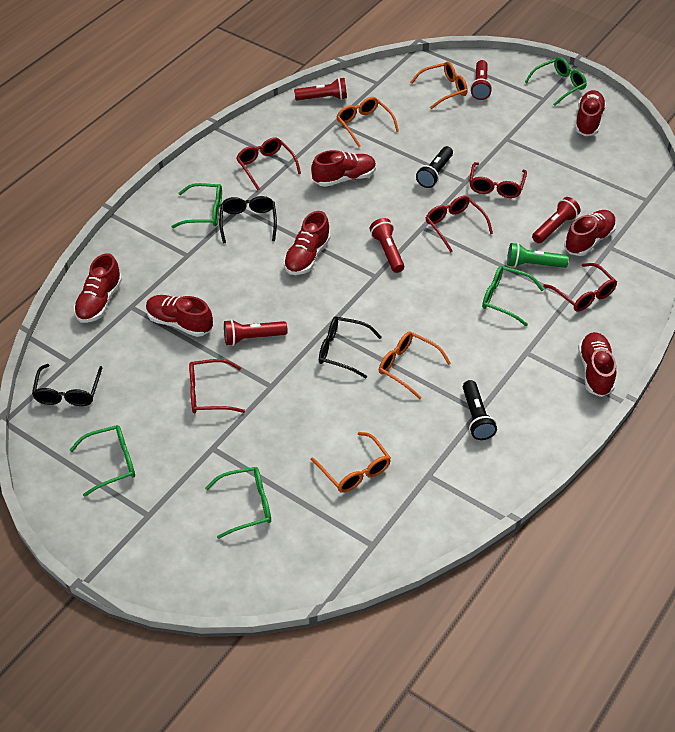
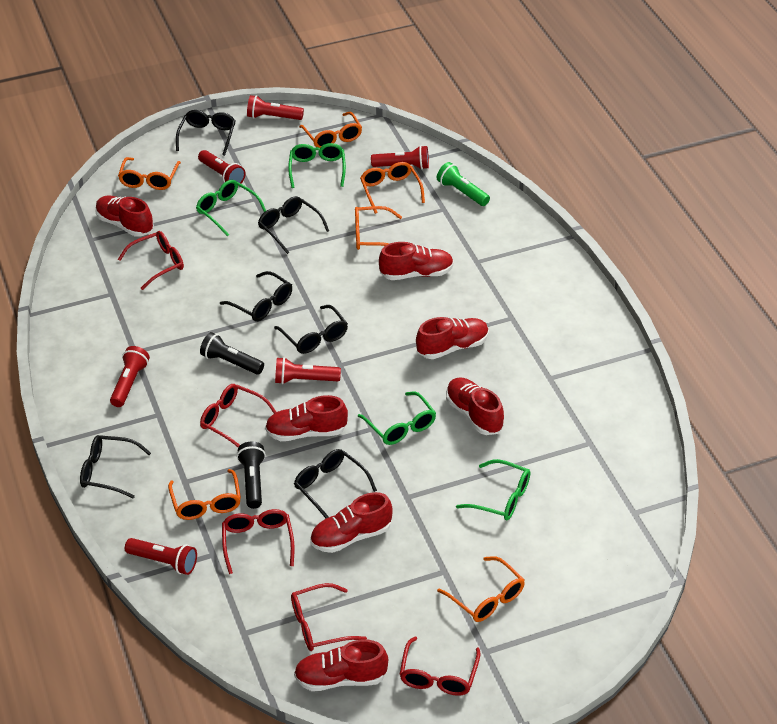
black glasses: 3 -> 6
green glasses: 5 -> 4
orange glasses: 4 -> 6
red flashlight: 5 -> 6

